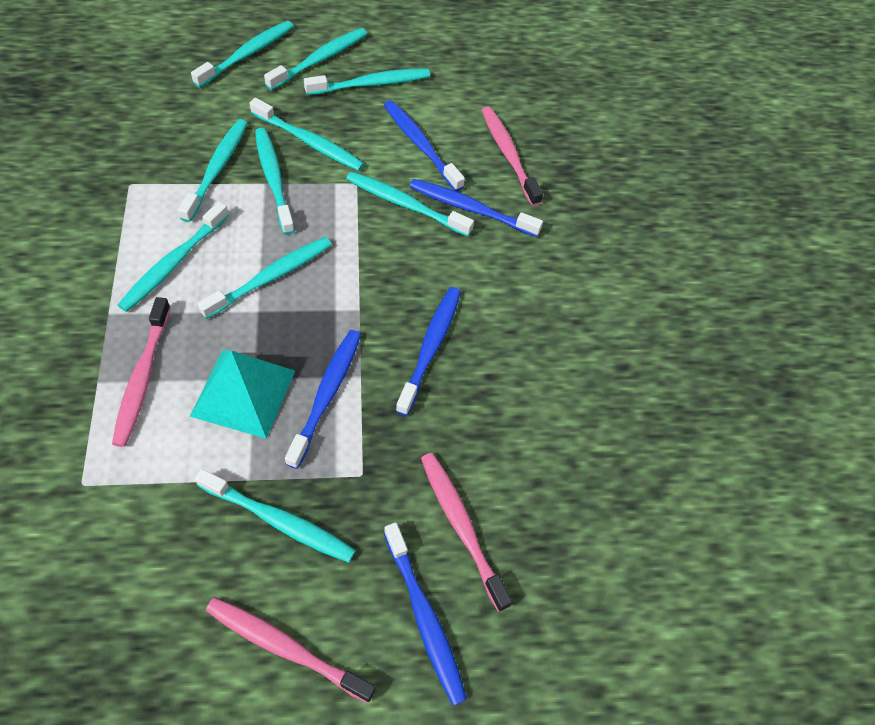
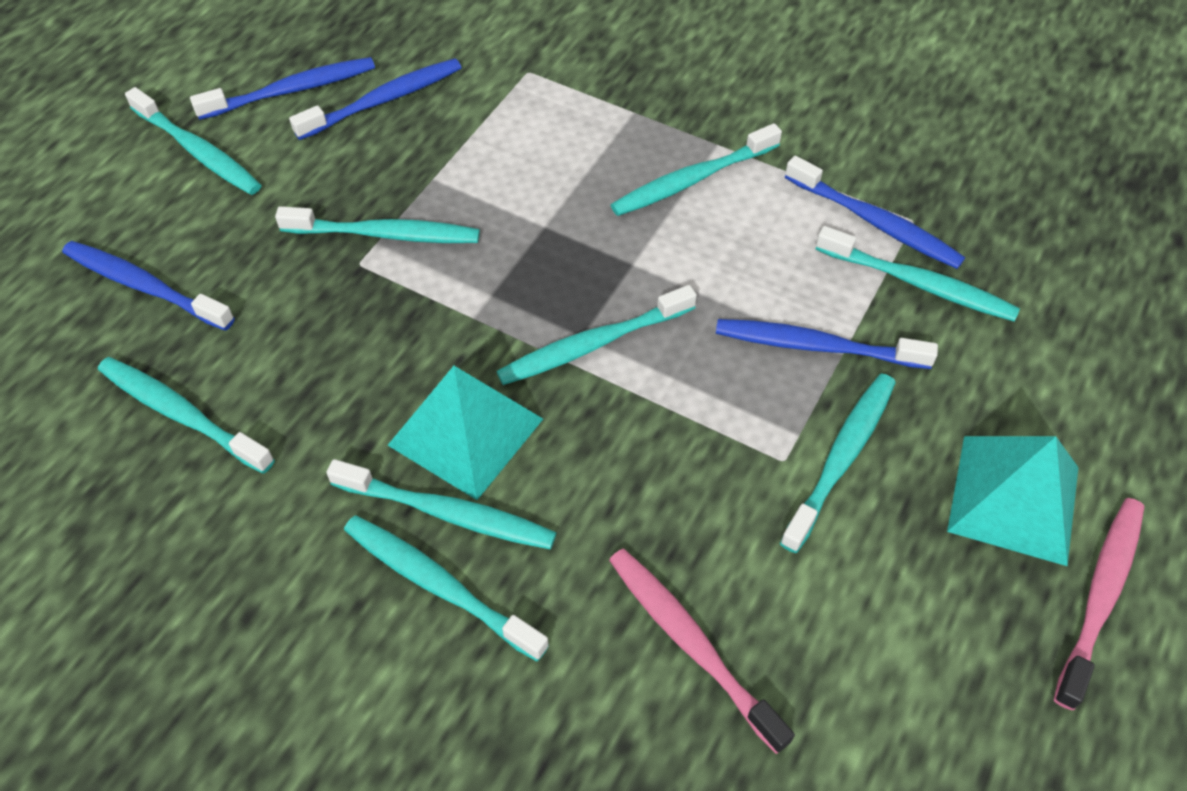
pink toothbrush: 4 -> 2
turquoise pyramid: 1 -> 2
turquoise toothbrush: 10 -> 9

